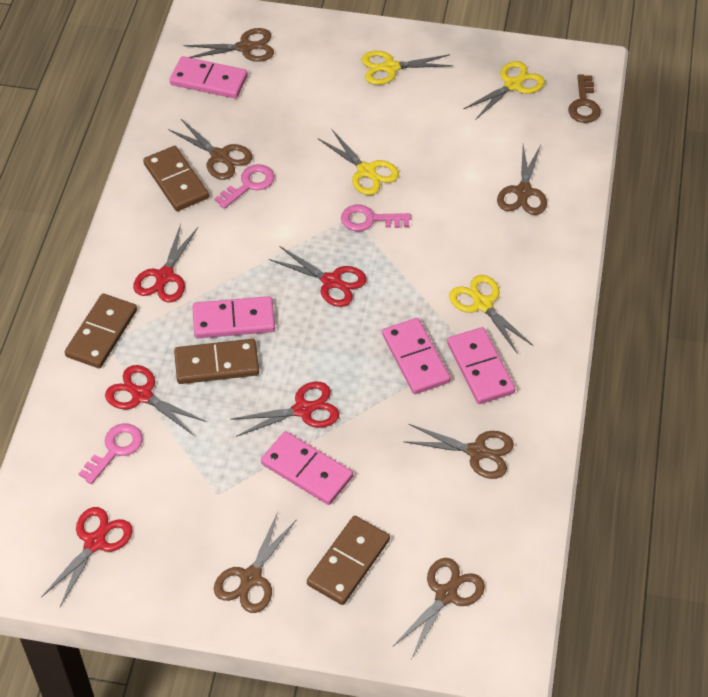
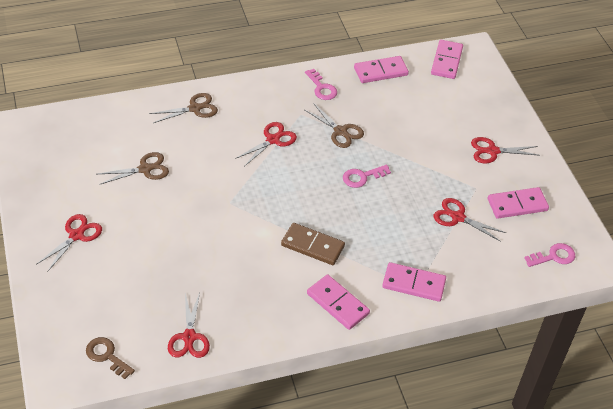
brown domino: 4 -> 1
brown scissors: 6 -> 3
yellow scissors: 4 -> 0

